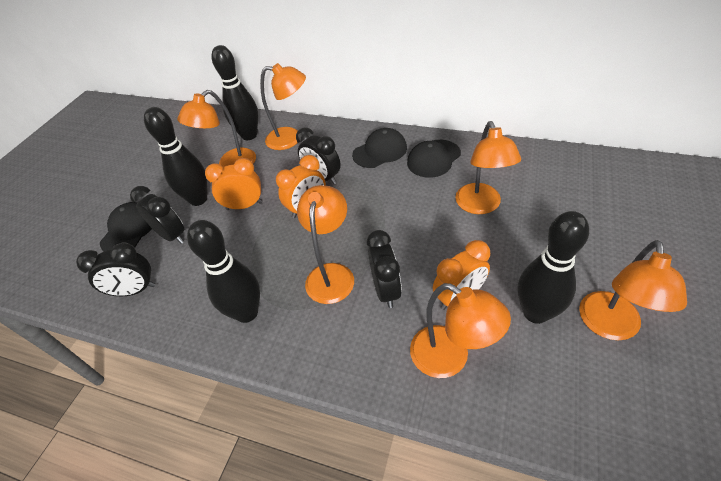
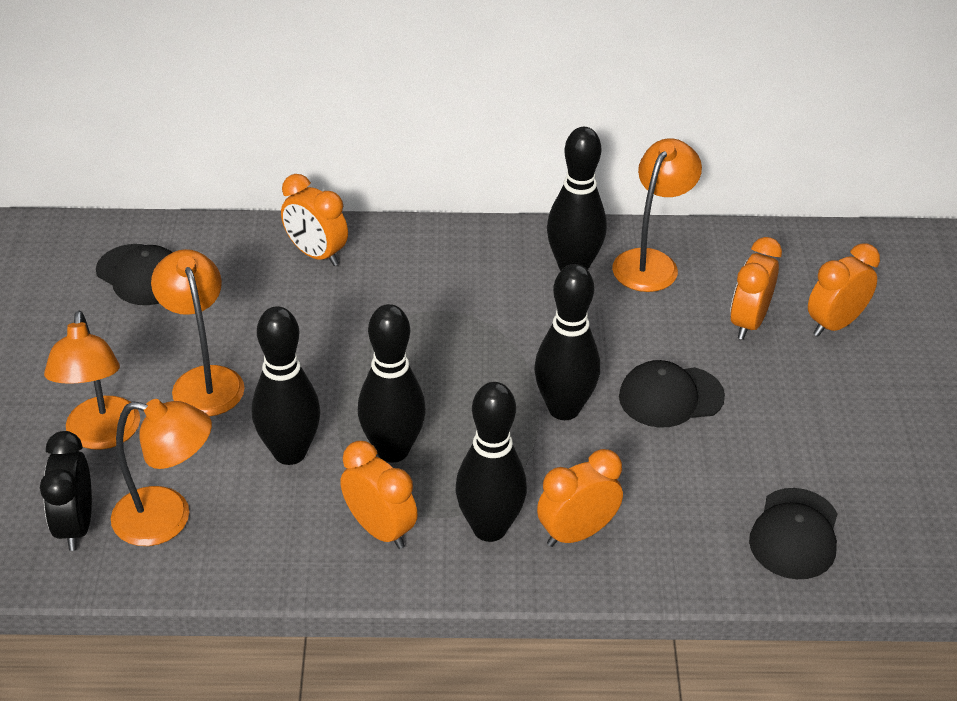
black bowling pin: 4 -> 5
black clock: 4 -> 1
orange clock: 3 -> 5
orange lamp: 6 -> 4

